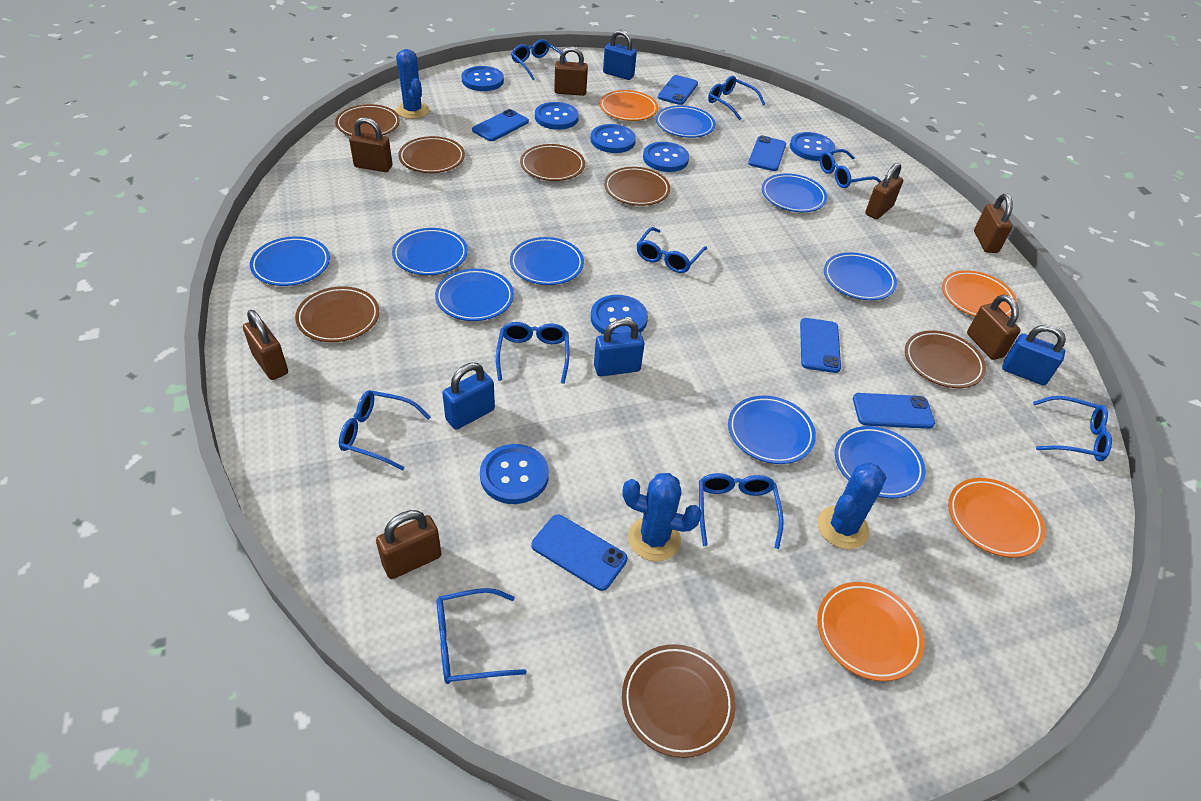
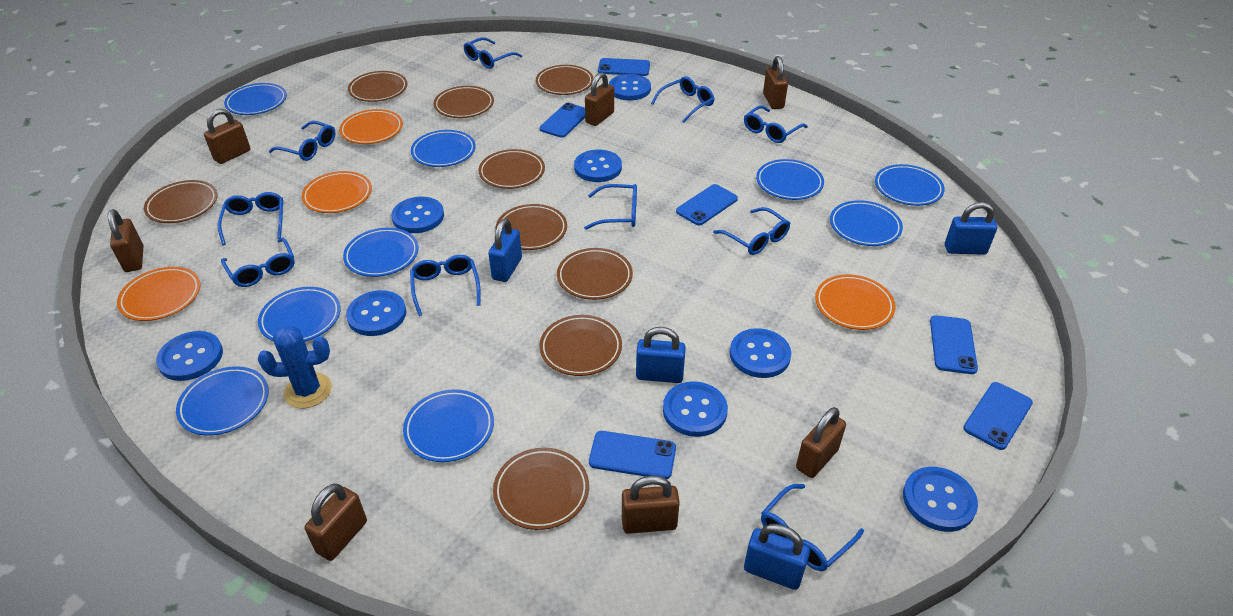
blue button: 7 -> 8
blue cactus: 3 -> 1
blue glasses: 9 -> 10
brown plate: 7 -> 9

